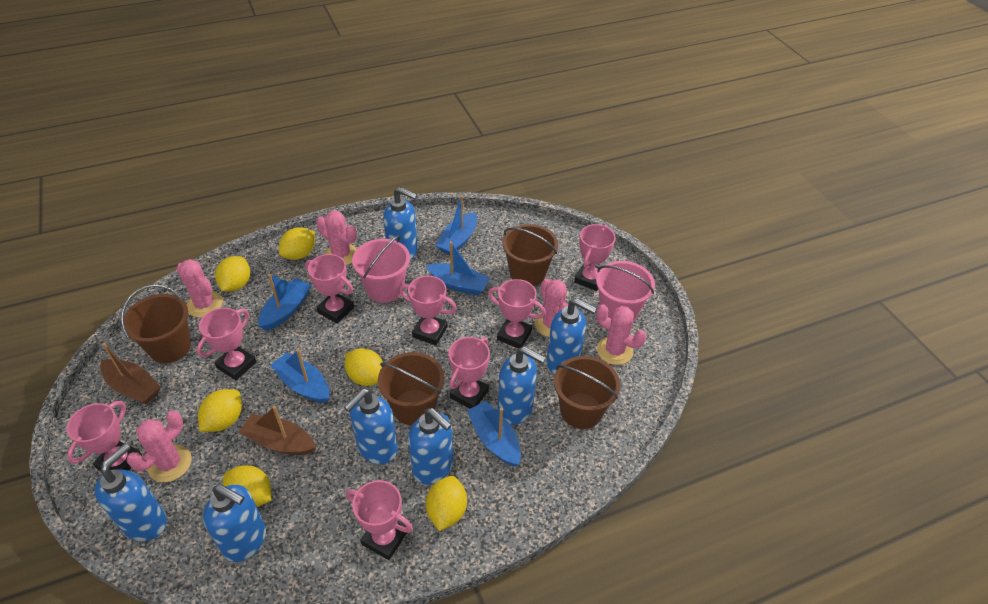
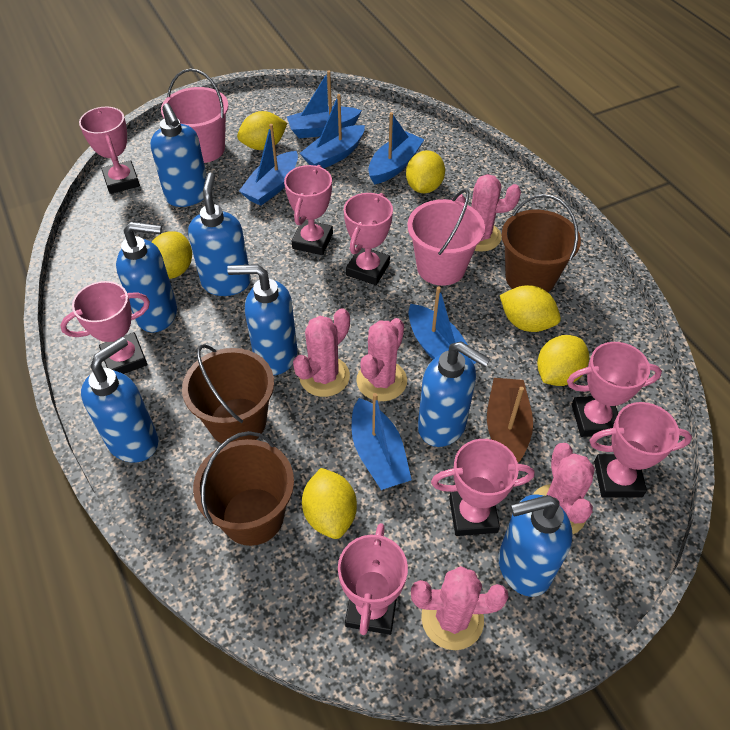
blue boat: 5 -> 6
brown boat: 2 -> 1
brown bucket: 4 -> 3

